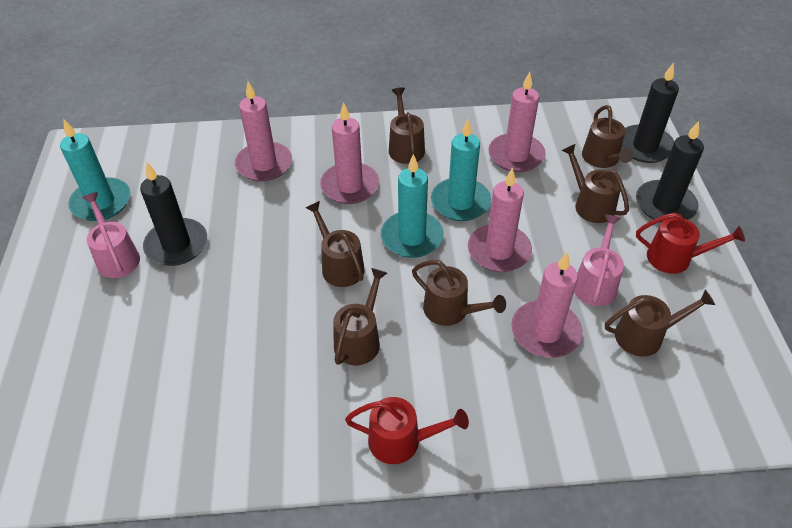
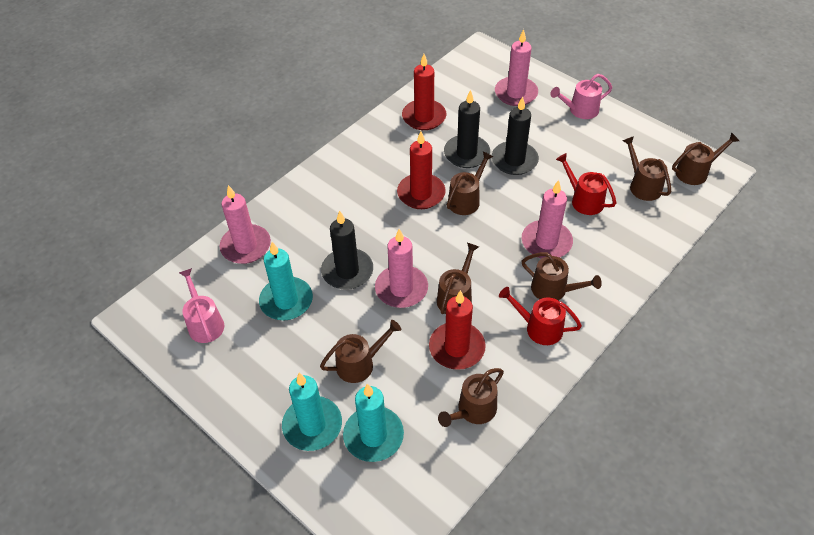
pink candle: 5 -> 4
red candle: 0 -> 3

